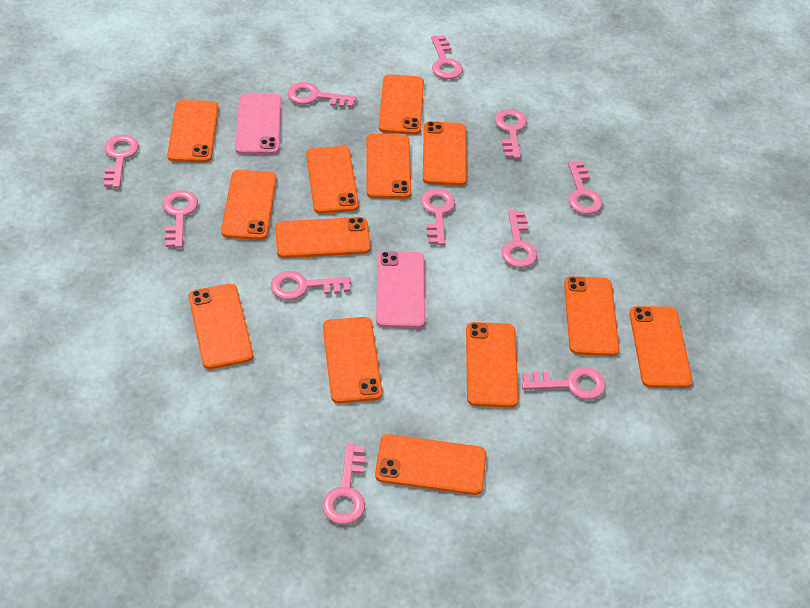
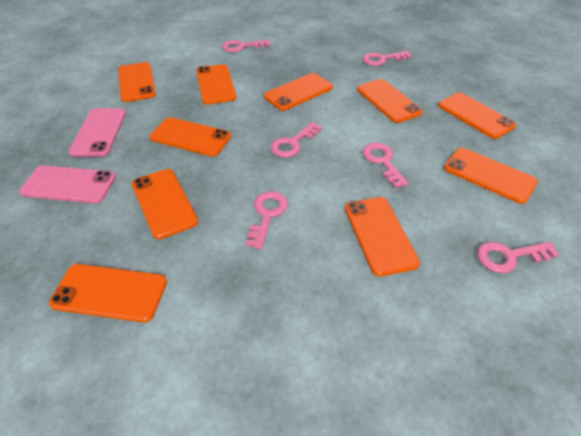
orange phone: 13 -> 10
pink key: 11 -> 6

